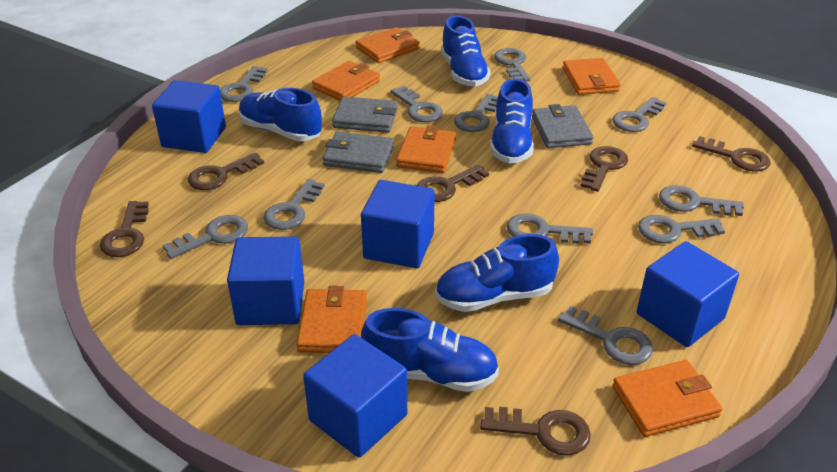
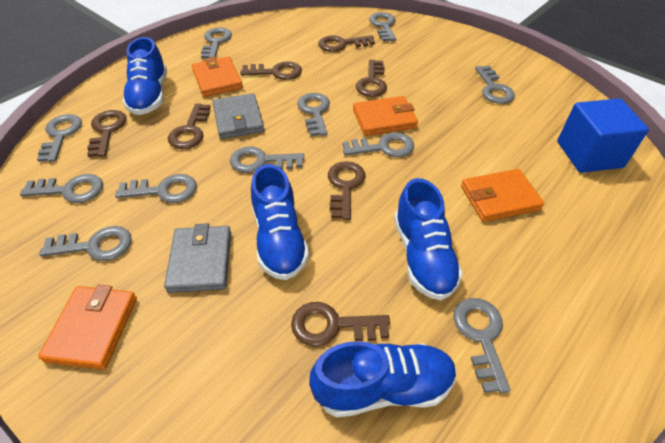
blue cube: 5 -> 1
blue shoe: 5 -> 4
brown key: 6 -> 7
grey wallet: 3 -> 2
orange wallet: 6 -> 4

